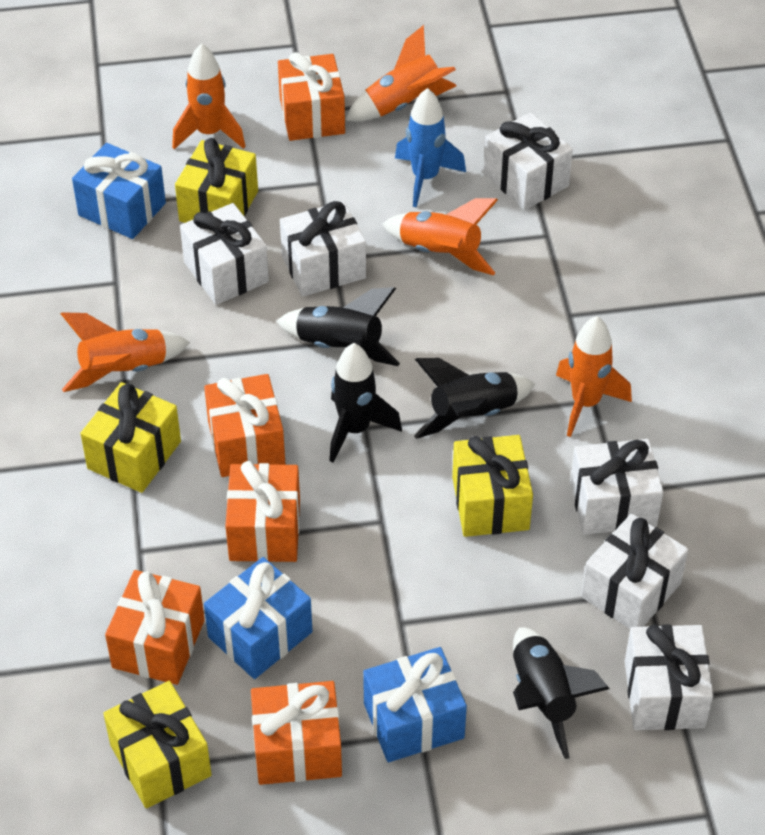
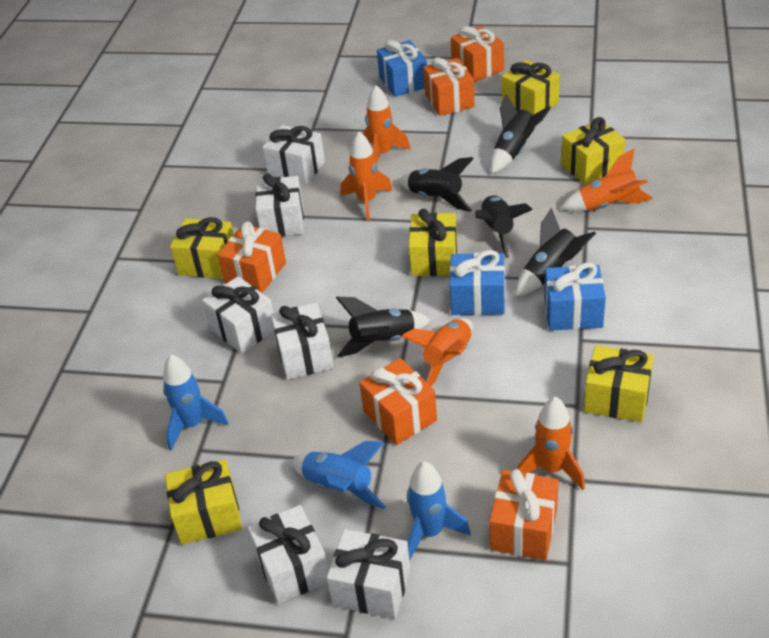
black rocket: 4 -> 5
blue rocket: 1 -> 3
yellow gift: 4 -> 6

